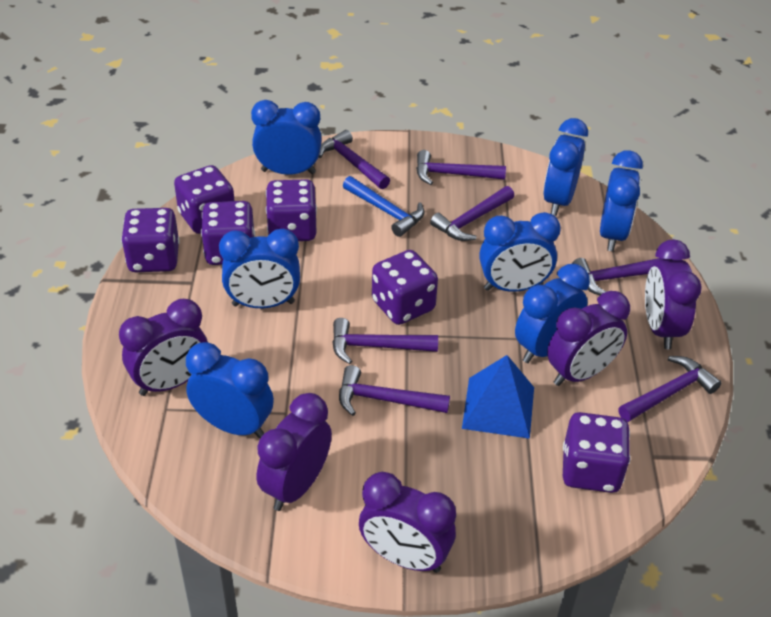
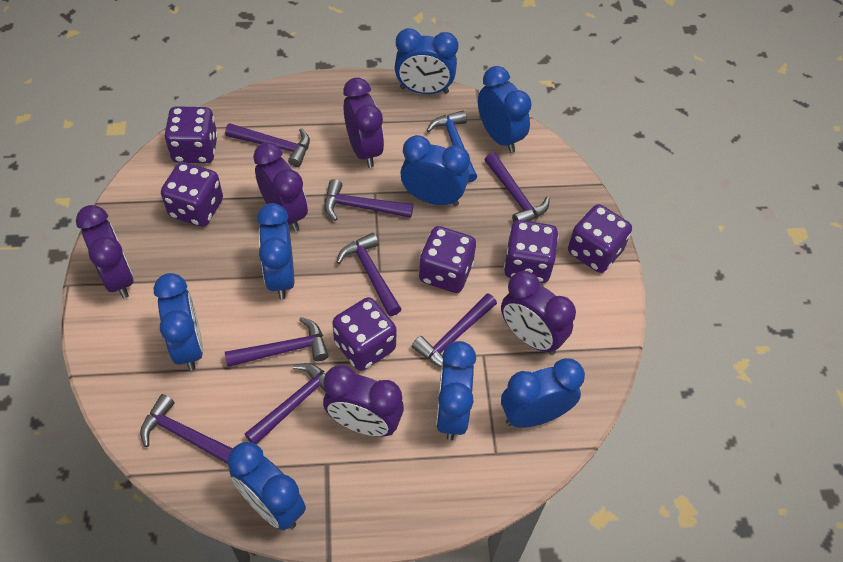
blue clock: 7 -> 8
blue pyramid: 1 -> 0
purple hammer: 7 -> 8

